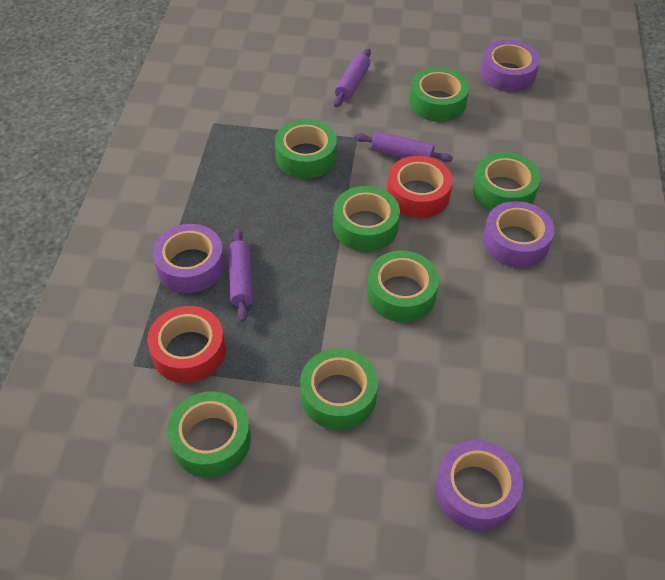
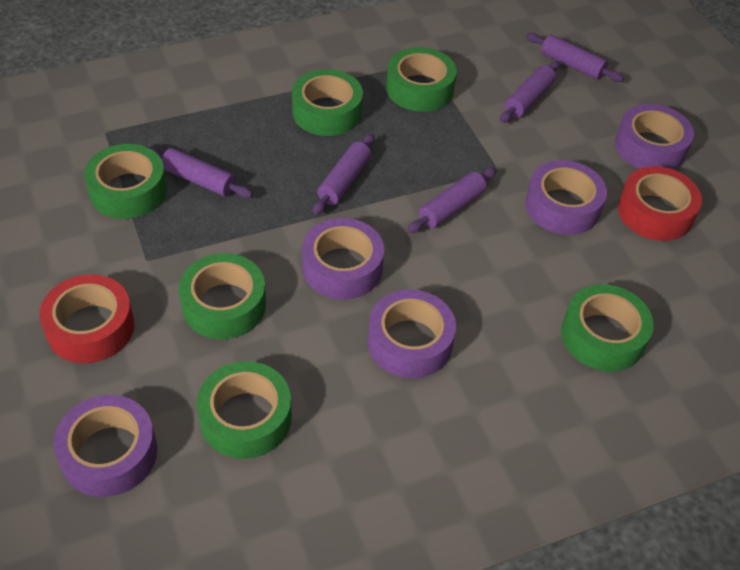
green tape: 7 -> 6
purple rolling pin: 3 -> 5
purple tape: 4 -> 5

